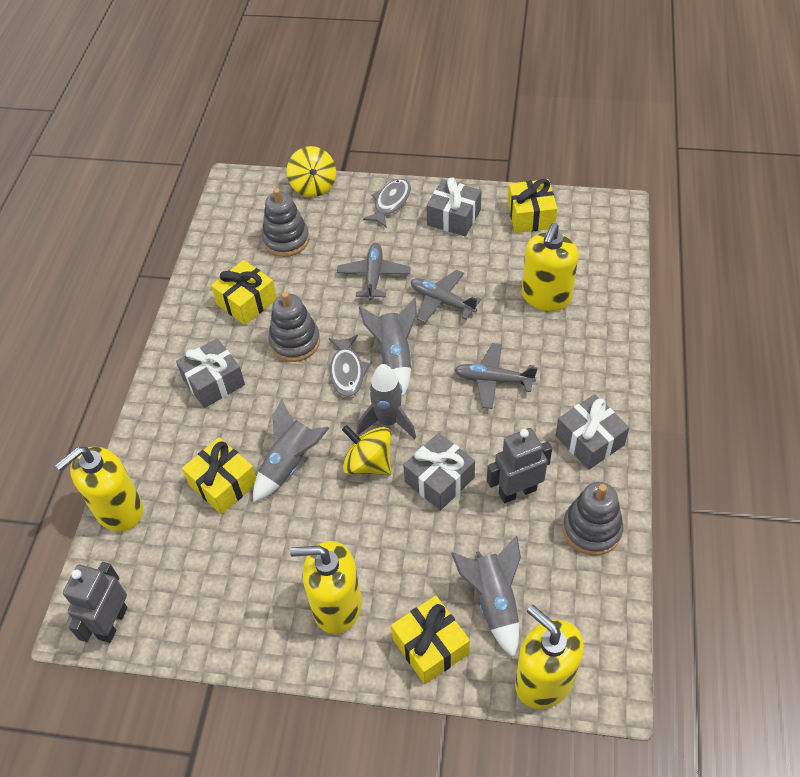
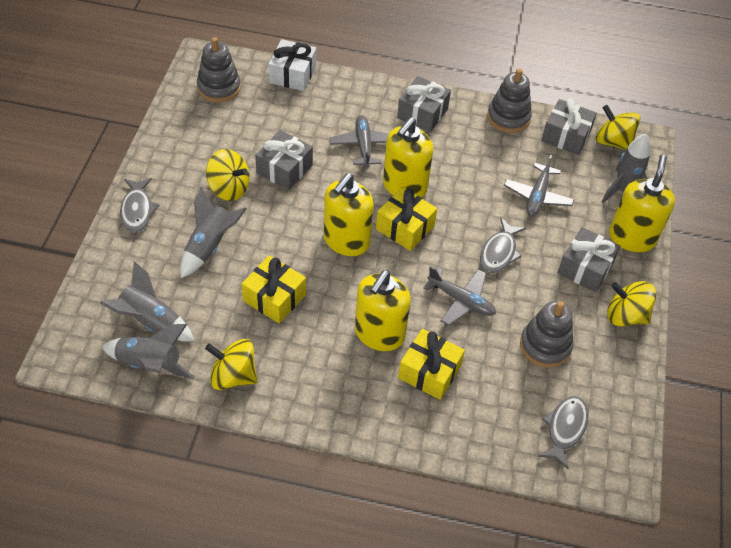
grey fish: 2 -> 3
grey robot: 2 -> 0
white gift: 0 -> 1
yellow gift: 4 -> 3
yellow spinning top: 2 -> 4

